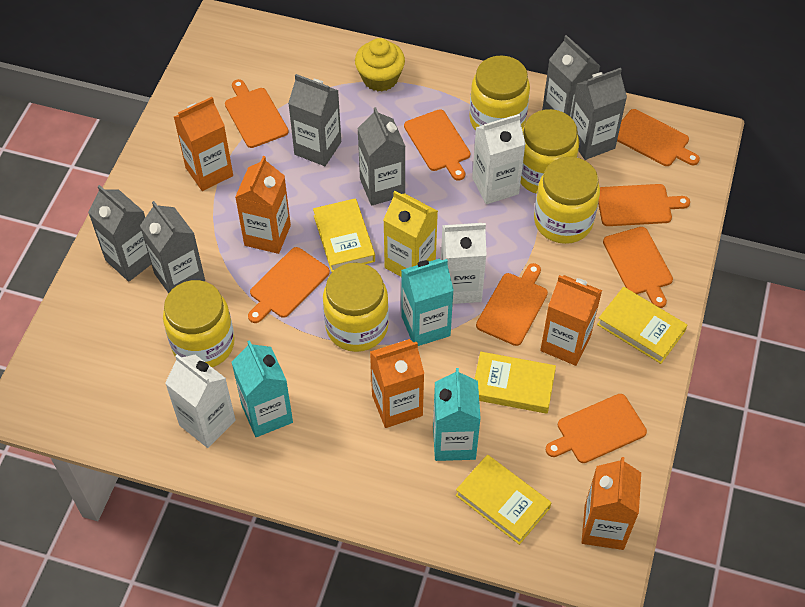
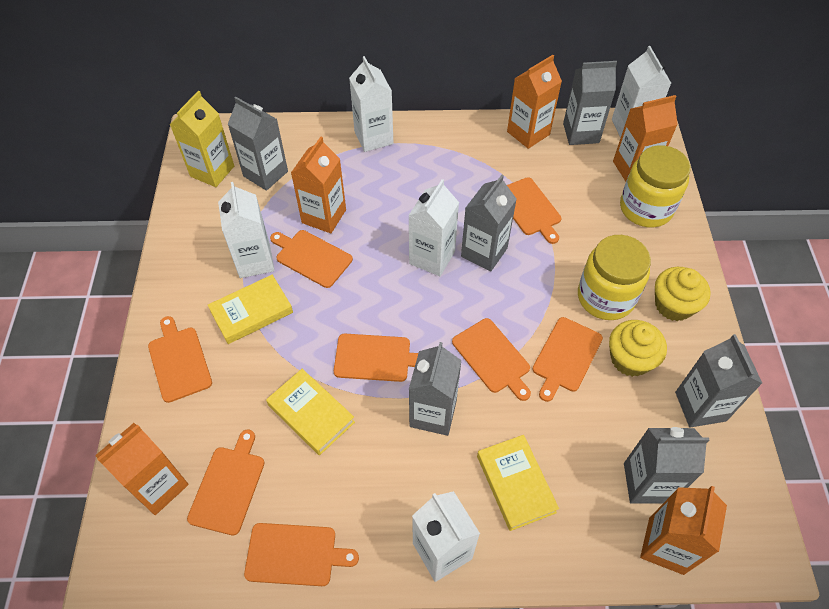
turquoise carton: 3 -> 0
white carton: 3 -> 5
yellow book: 4 -> 3
yellow cupcake: 1 -> 2
yellow jar: 5 -> 2

